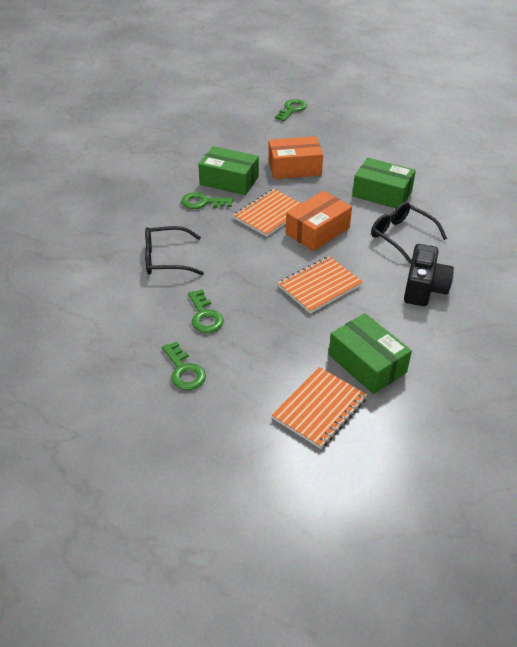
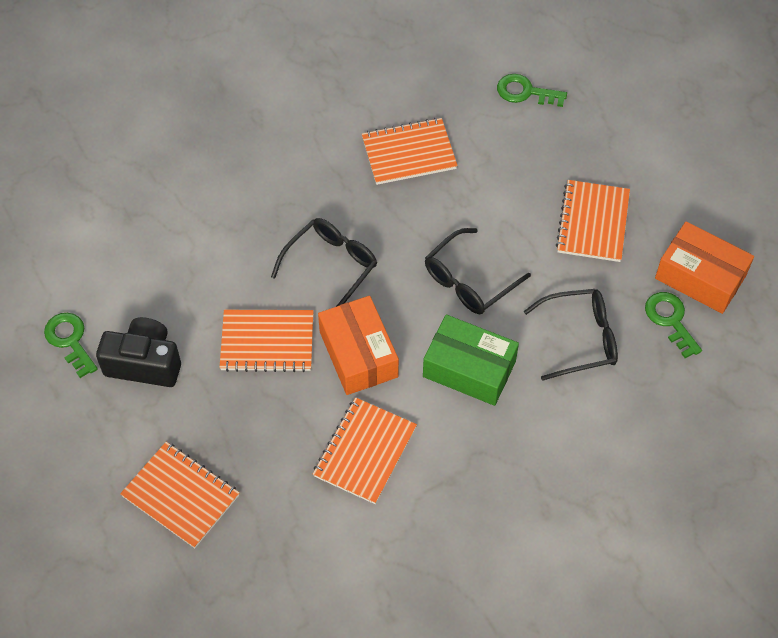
black glasses: 2 -> 3
green box: 3 -> 1
green key: 4 -> 3
orange notebook: 3 -> 5

